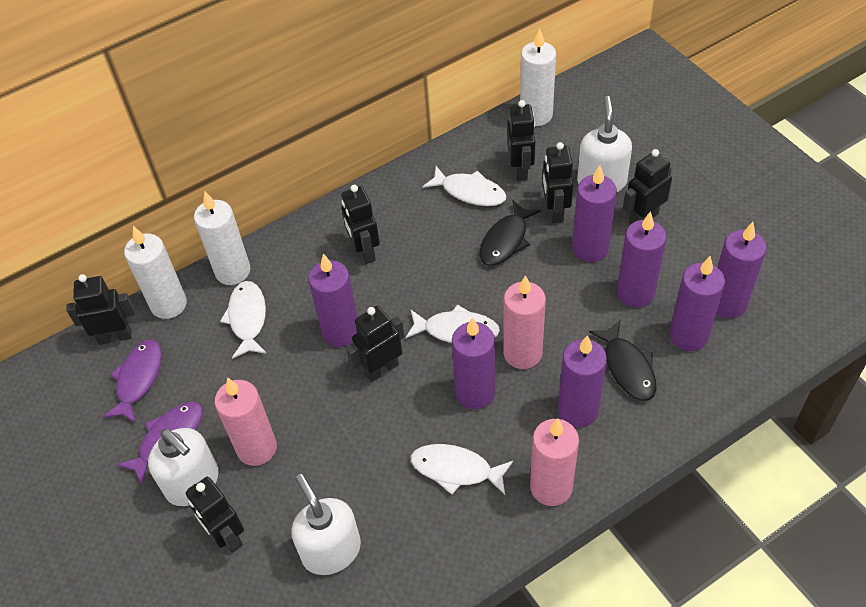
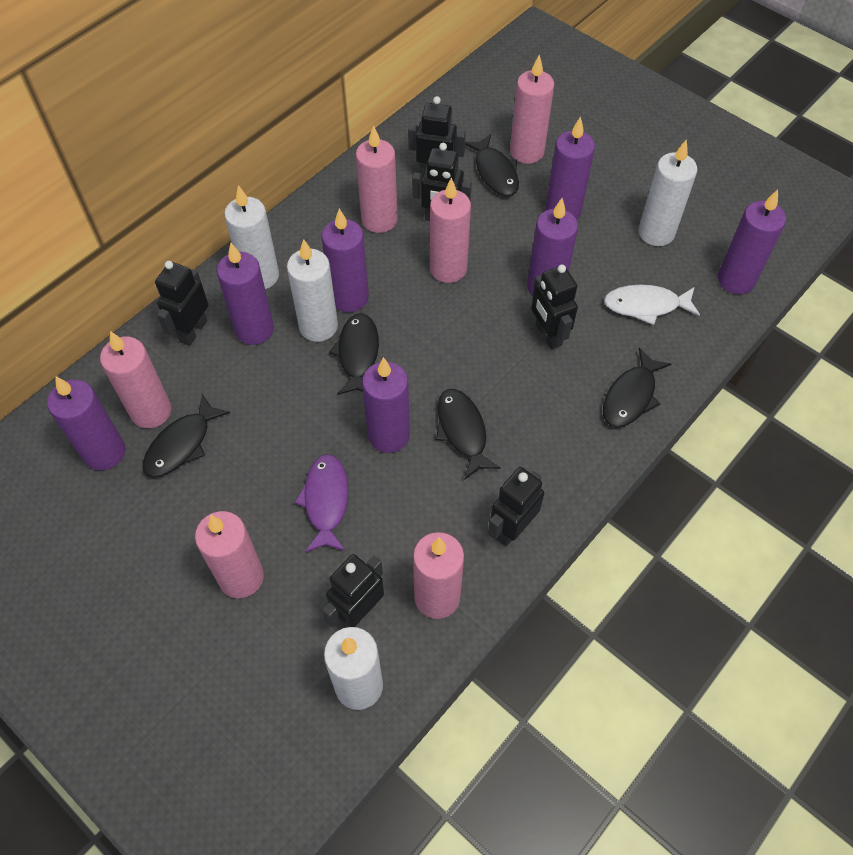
black fish: 2 -> 5
black robot: 7 -> 6
pink candle: 3 -> 6
purple fish: 2 -> 1
white candle: 3 -> 4
white fish: 4 -> 1
white soap dispenser: 3 -> 0

